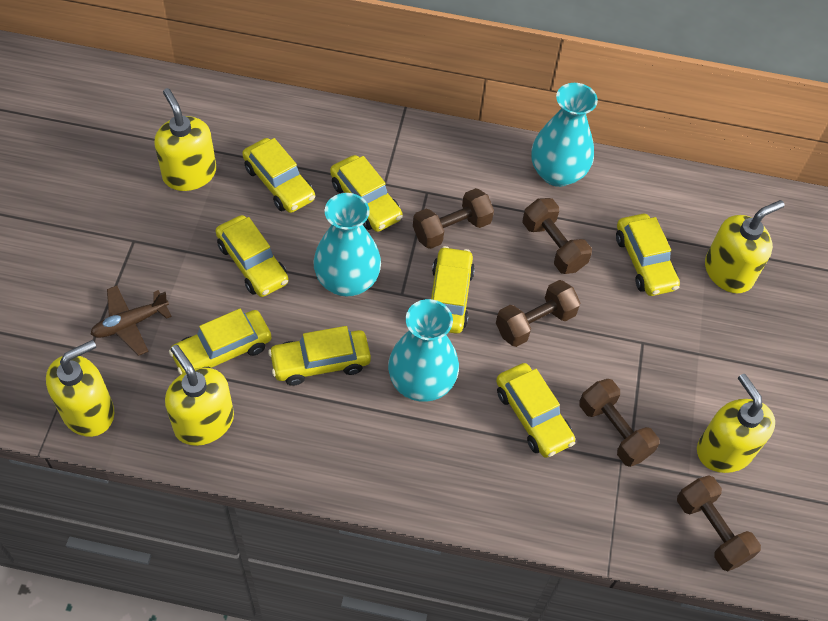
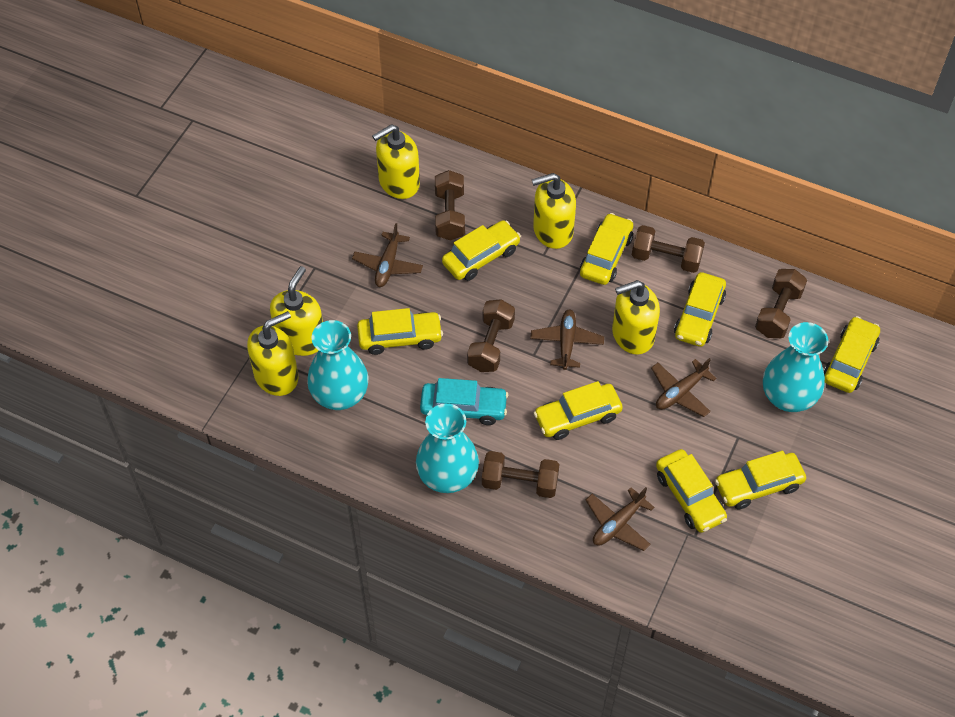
brown plane: 1 -> 4
turquoise car: 0 -> 1

